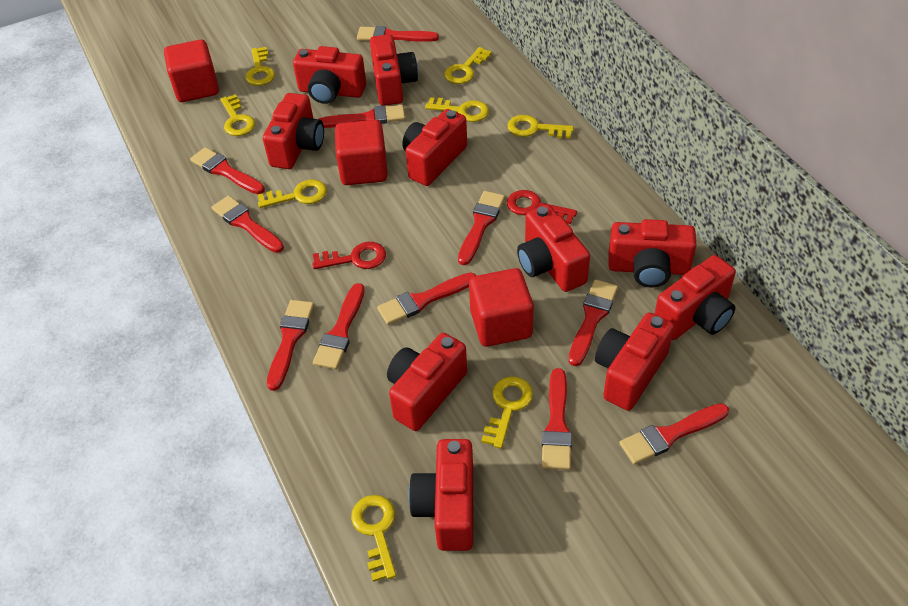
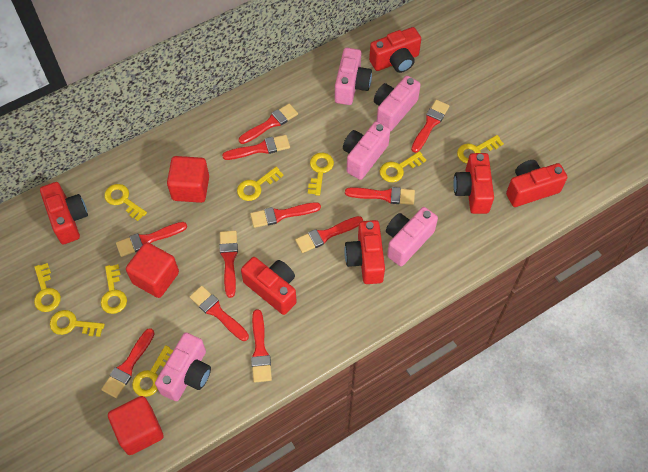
pink camera: 0 -> 5
red camera: 10 -> 6
red key: 2 -> 0
yellow key: 8 -> 9

